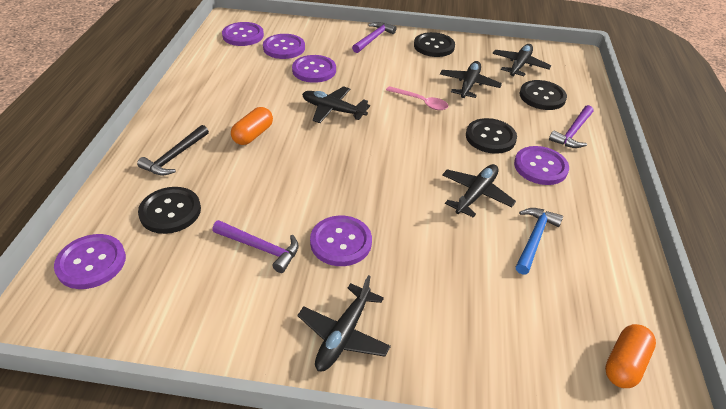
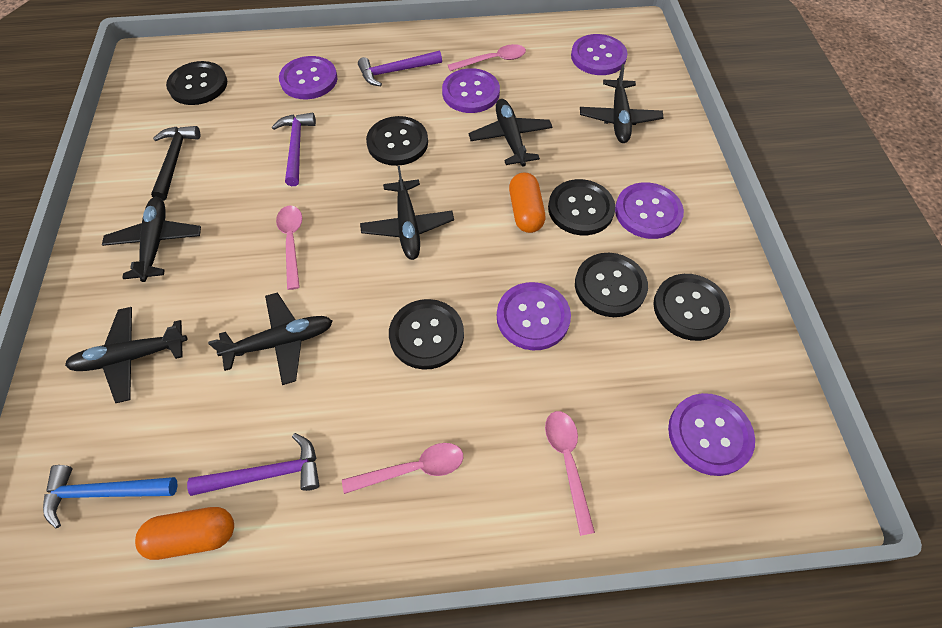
black button: 4 -> 6
black plane: 5 -> 6
pink spoon: 1 -> 4

